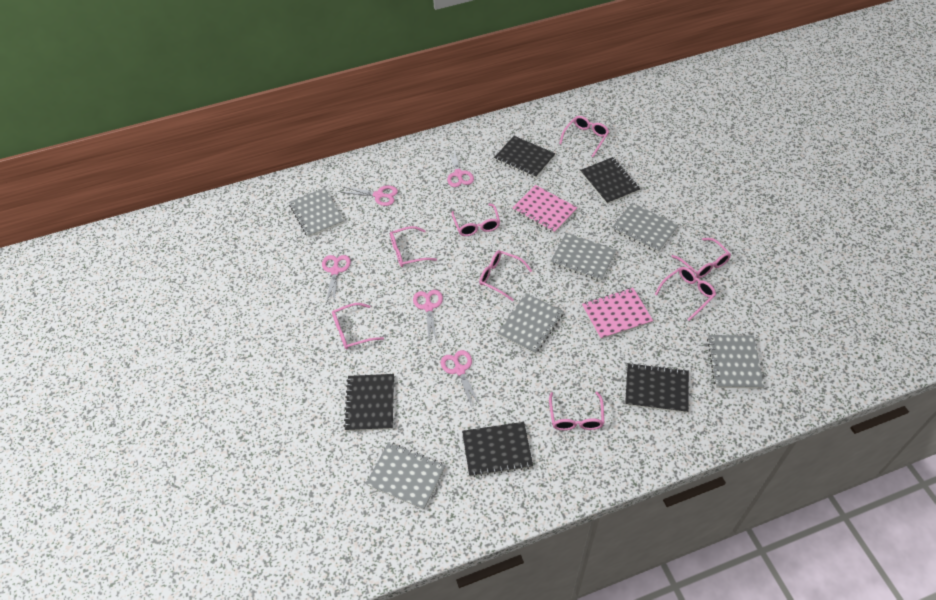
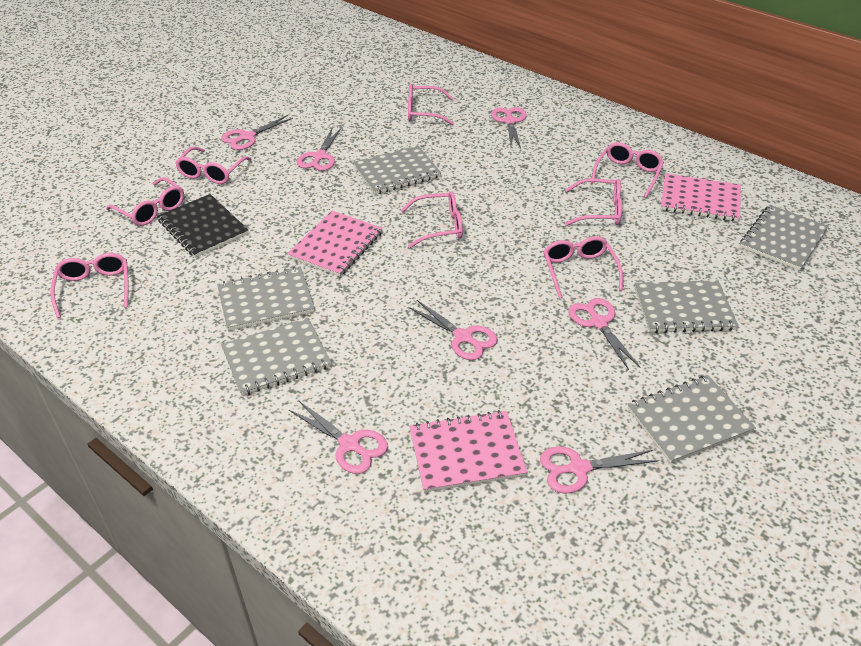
black notebook: 5 -> 1
pink notebook: 2 -> 3
pink scissors: 5 -> 7

